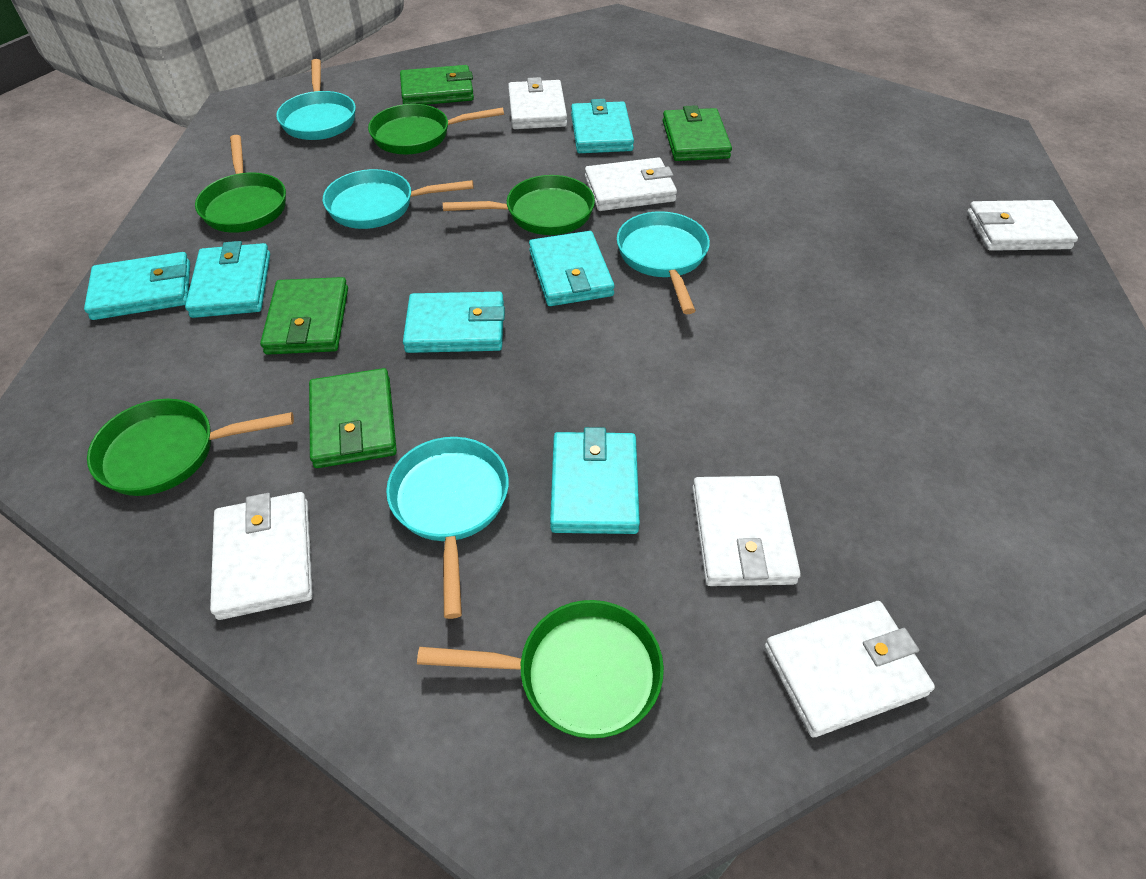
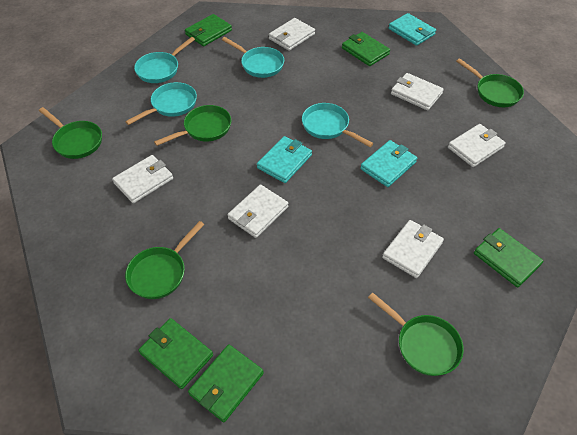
green wallet: 4 -> 5
turquoise wallet: 6 -> 3

